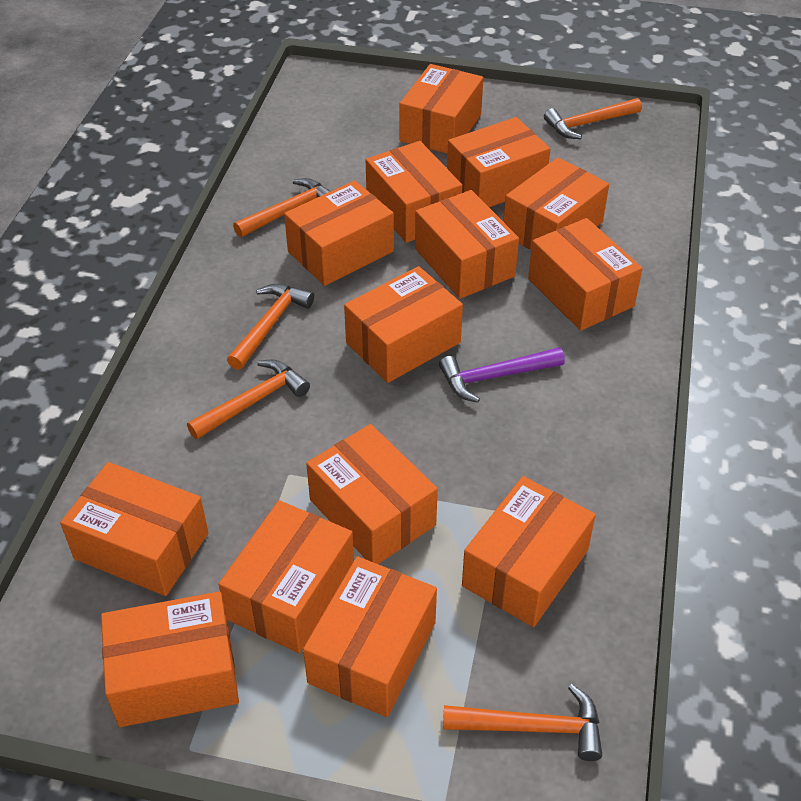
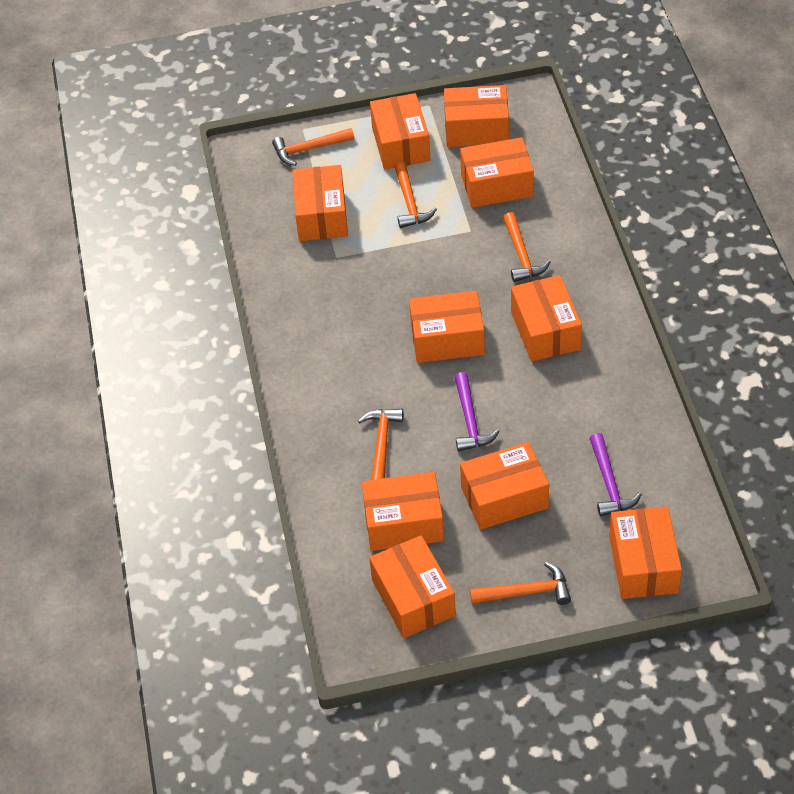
orange box: 14 -> 10
purple hammer: 1 -> 2

